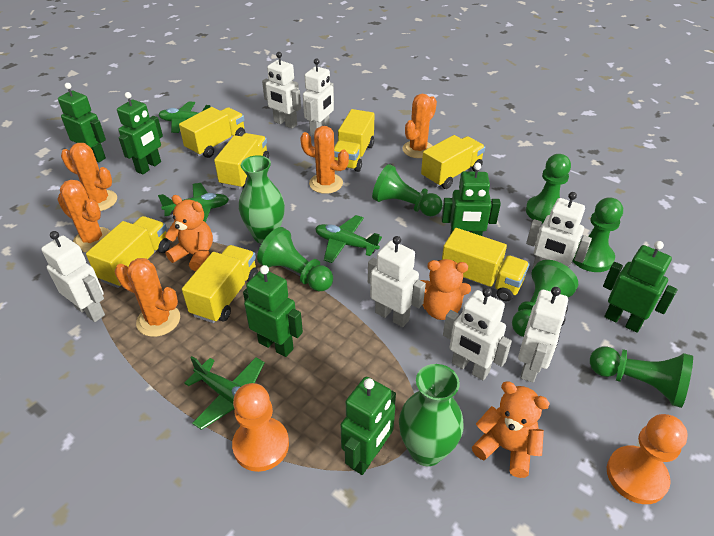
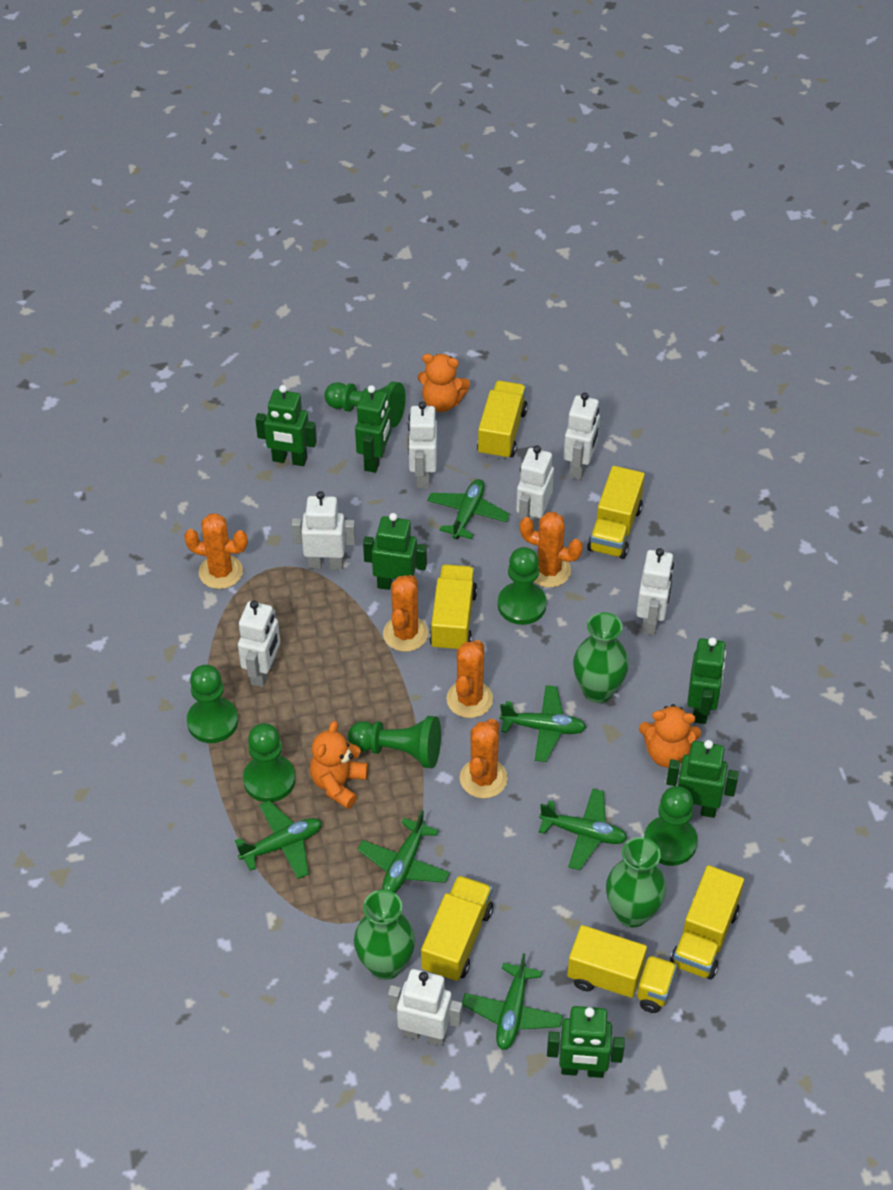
green plane: 4 -> 6
green vase: 2 -> 3
orange pawn: 2 -> 0
yellow truck: 7 -> 6

